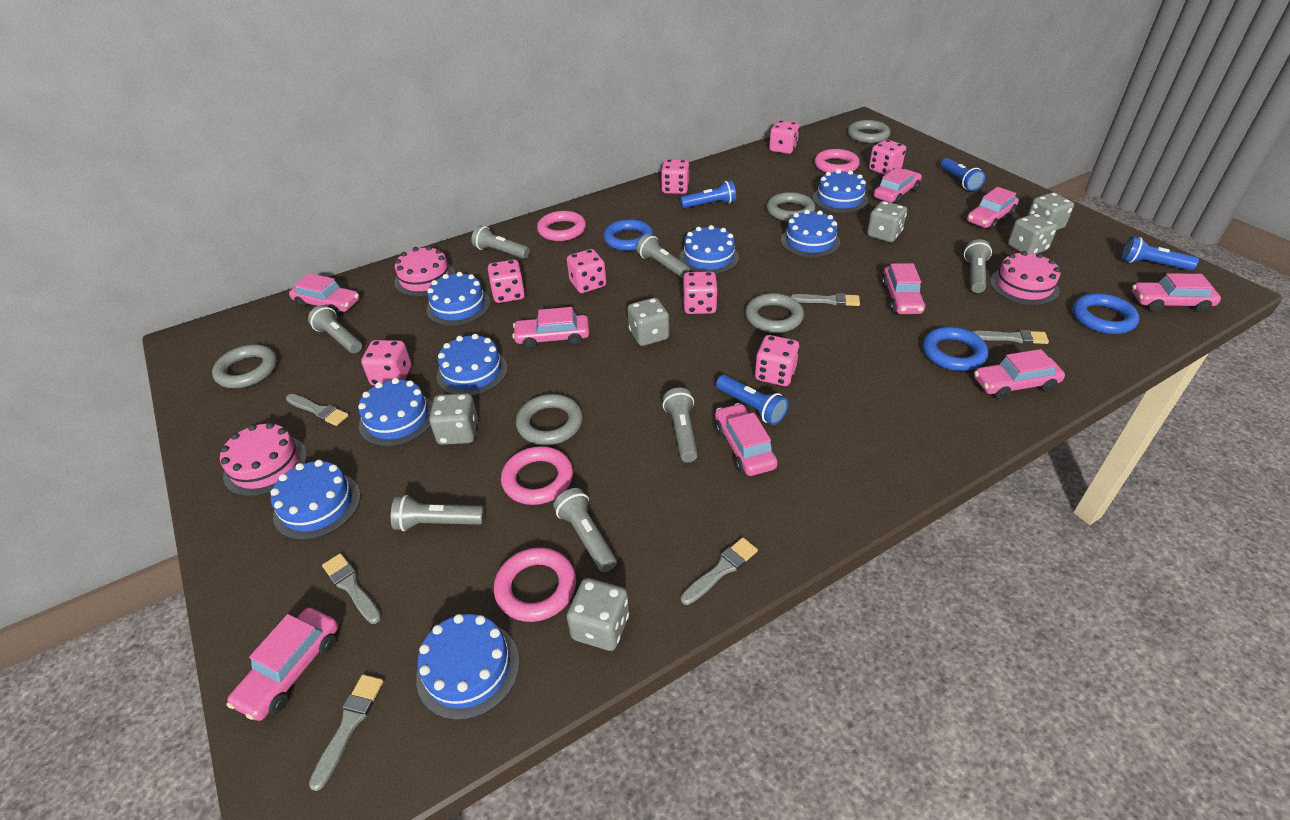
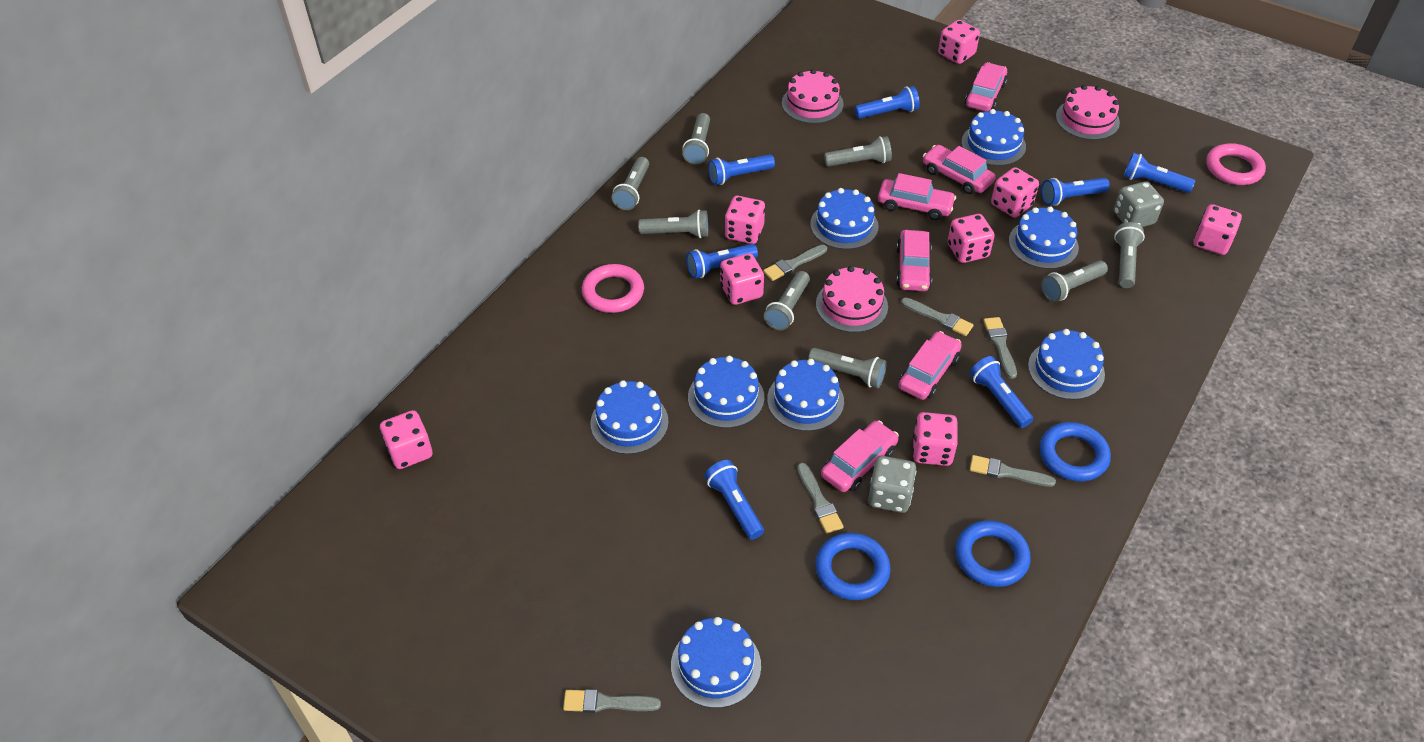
blue flashlight: 4 -> 7
grey dice: 6 -> 2
grey flashlight: 7 -> 8
grey ring: 5 -> 0
pink car: 9 -> 6
pink ring: 4 -> 2

